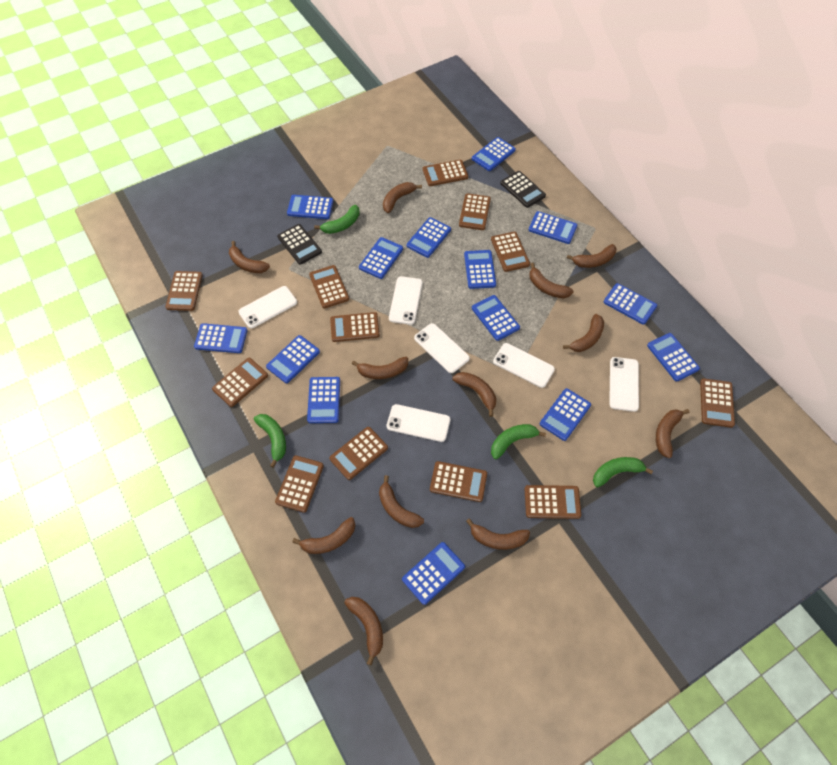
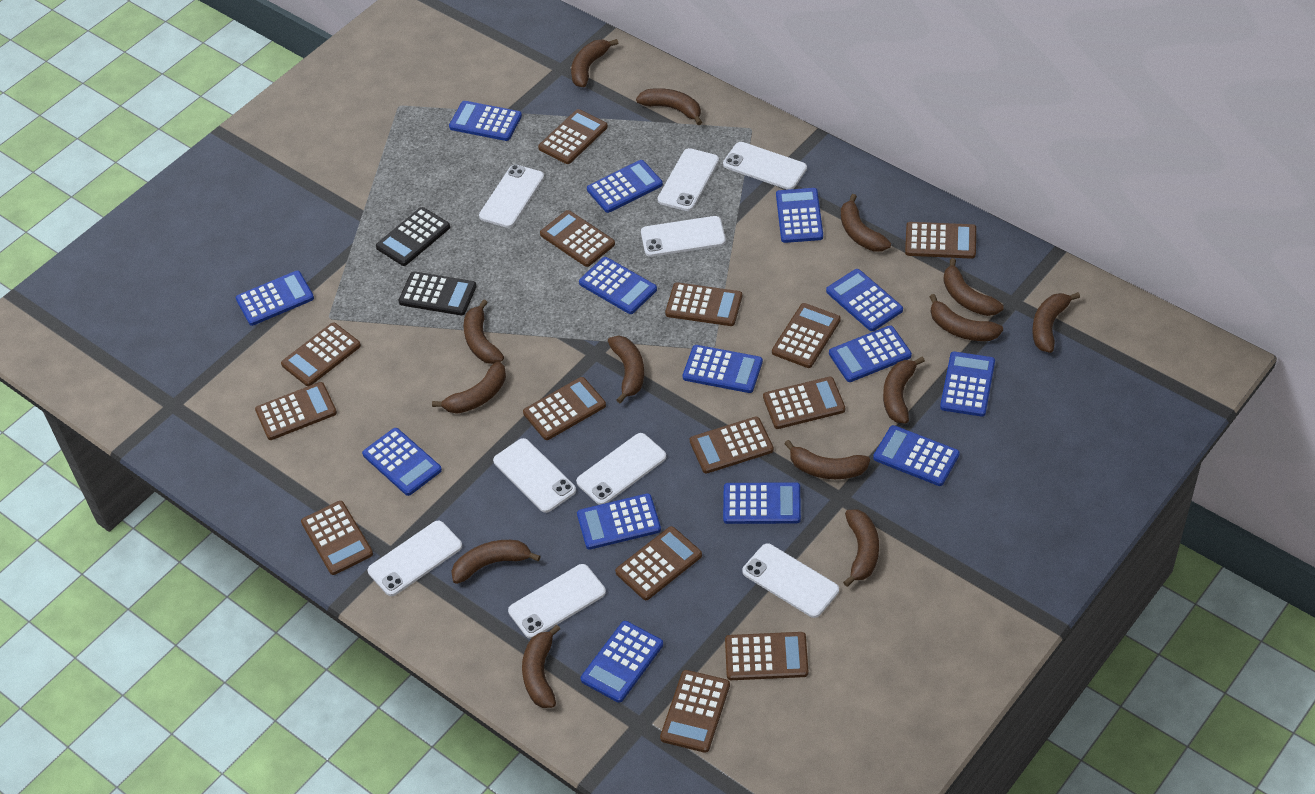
brown banana: 12 -> 14
brown calculator: 12 -> 14
green banana: 4 -> 0
white phone: 6 -> 9

